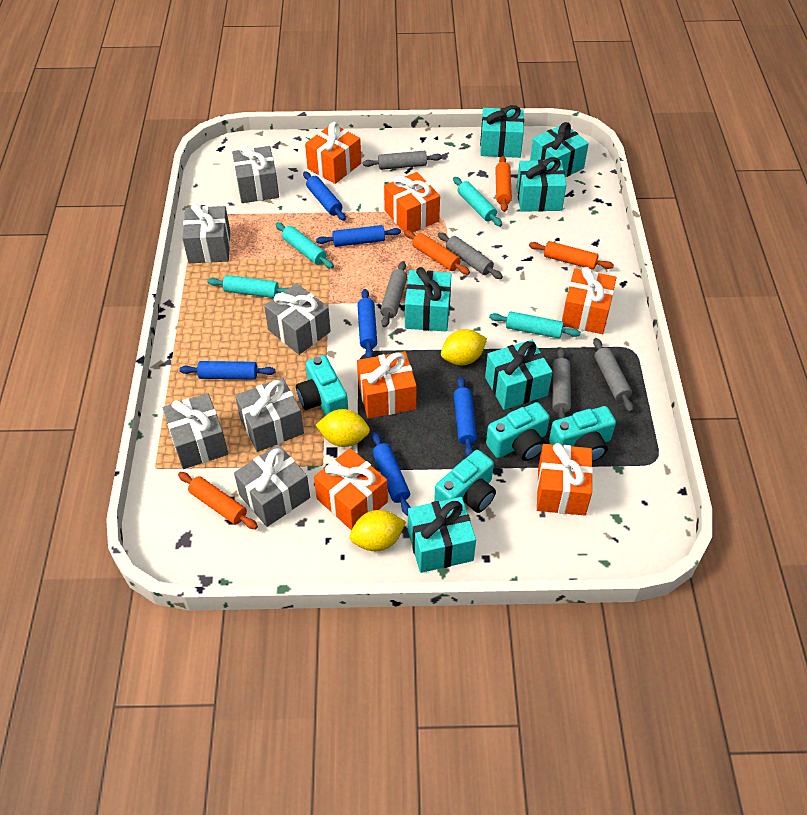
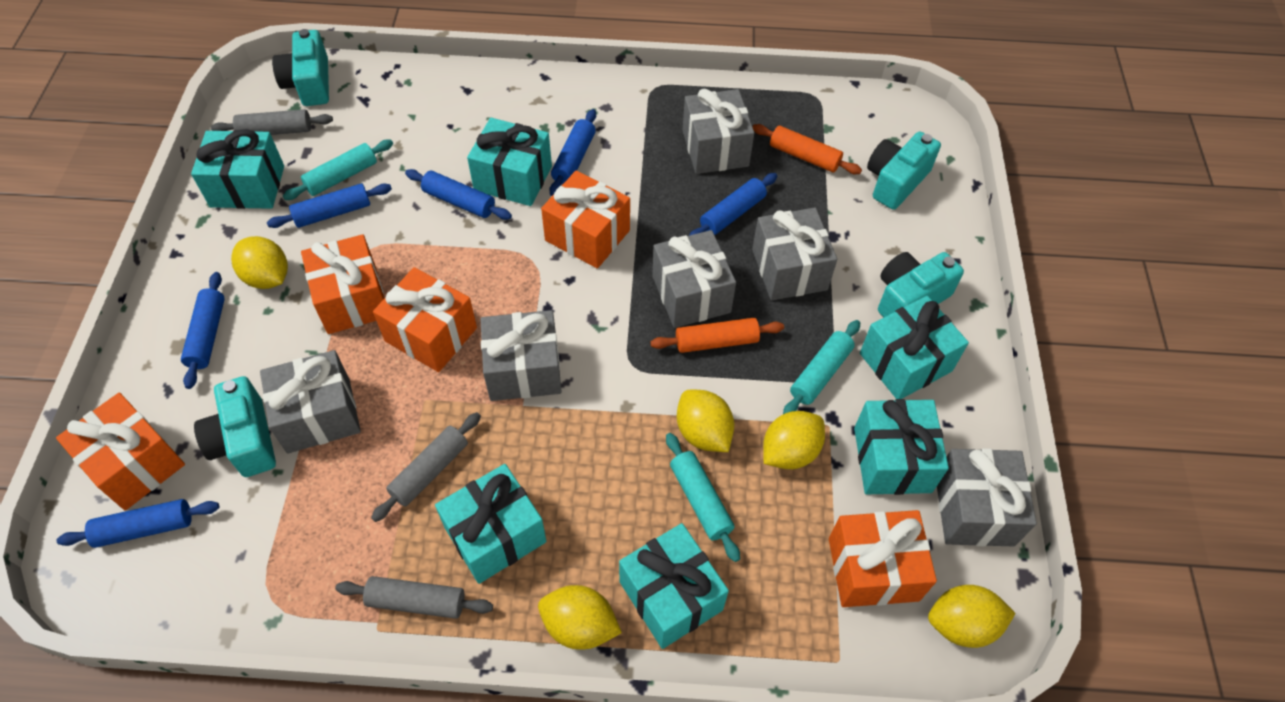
grey rolling pin: 5 -> 3
orange gift: 6 -> 5
orange rolling pin: 4 -> 2
turquoise rolling pin: 4 -> 3
yellow lemon: 3 -> 5

